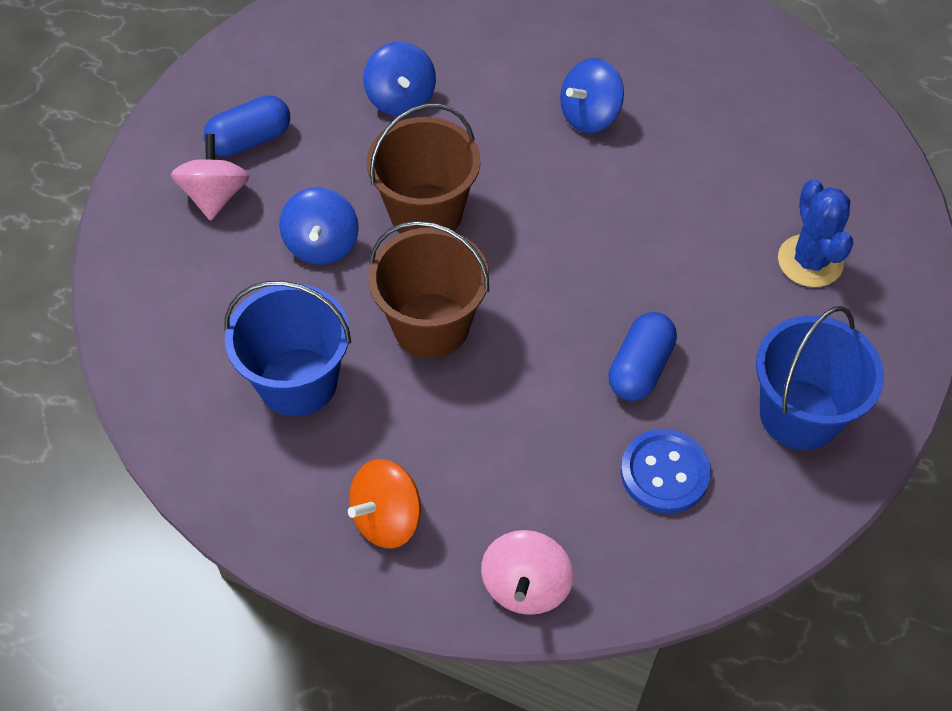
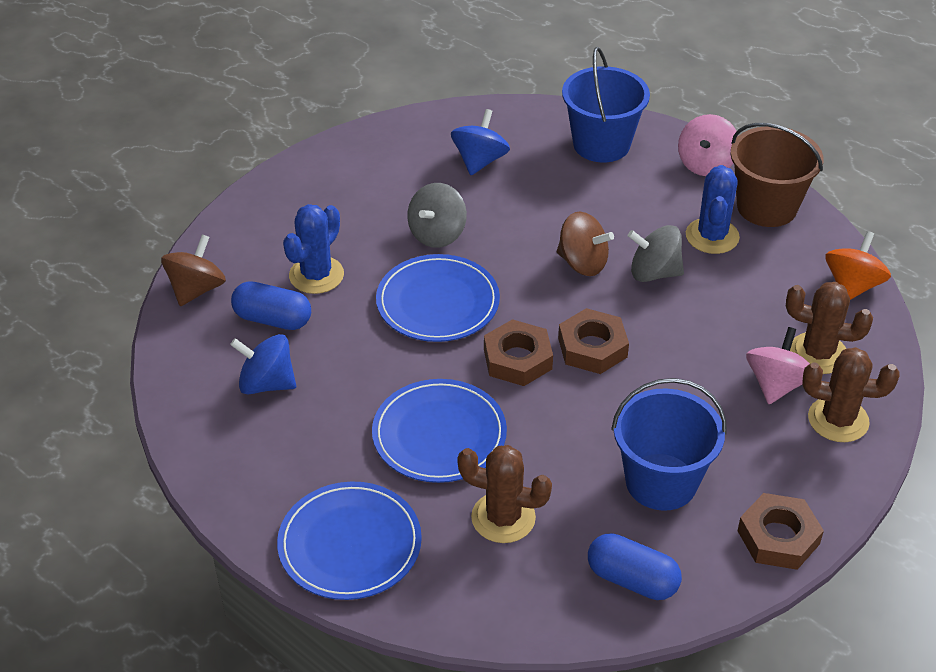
blue button: 1 -> 0
blue cactus: 1 -> 2
blue plate: 0 -> 3
blue spinning top: 3 -> 2
brown bucket: 2 -> 1
brown cactus: 0 -> 3
brown nut: 0 -> 3
brown spinning top: 0 -> 2
grey spinning top: 0 -> 2

